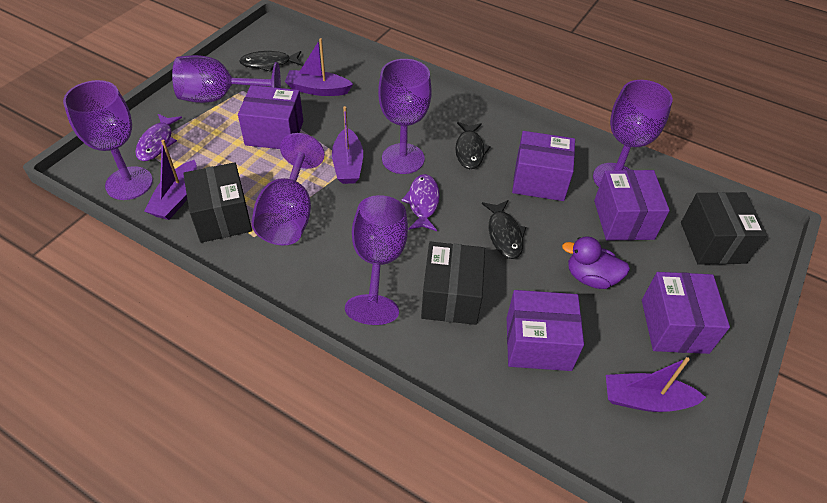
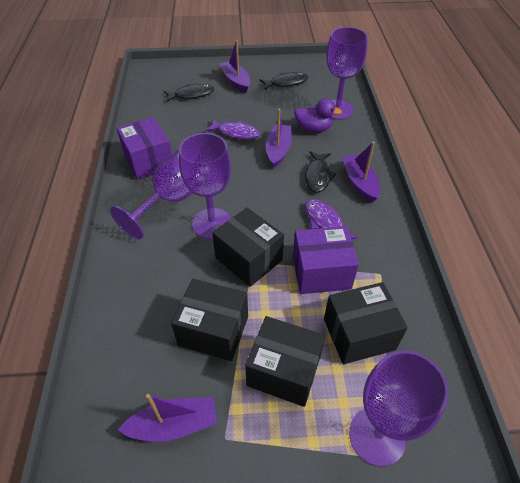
black box: 3 -> 4
purple box: 5 -> 2
purple goblet: 6 -> 4

